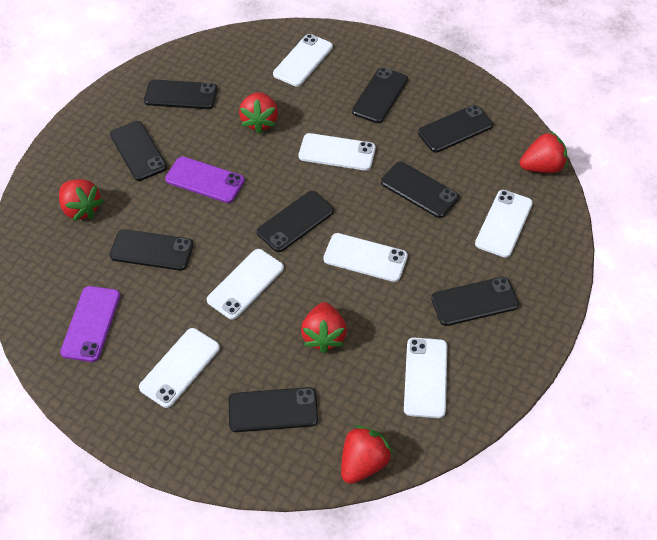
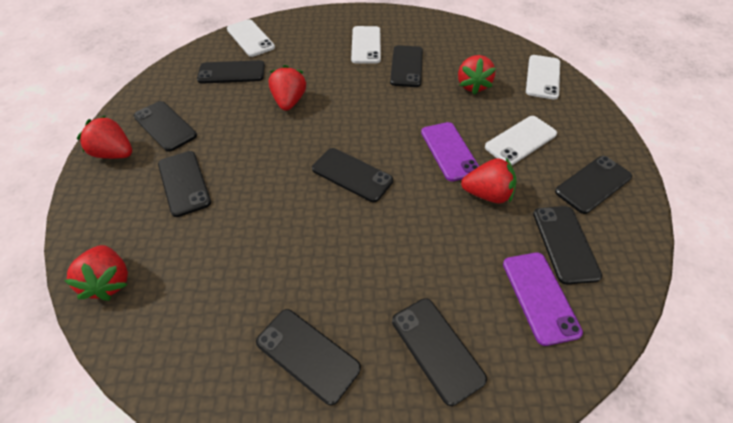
white phone: 7 -> 4

